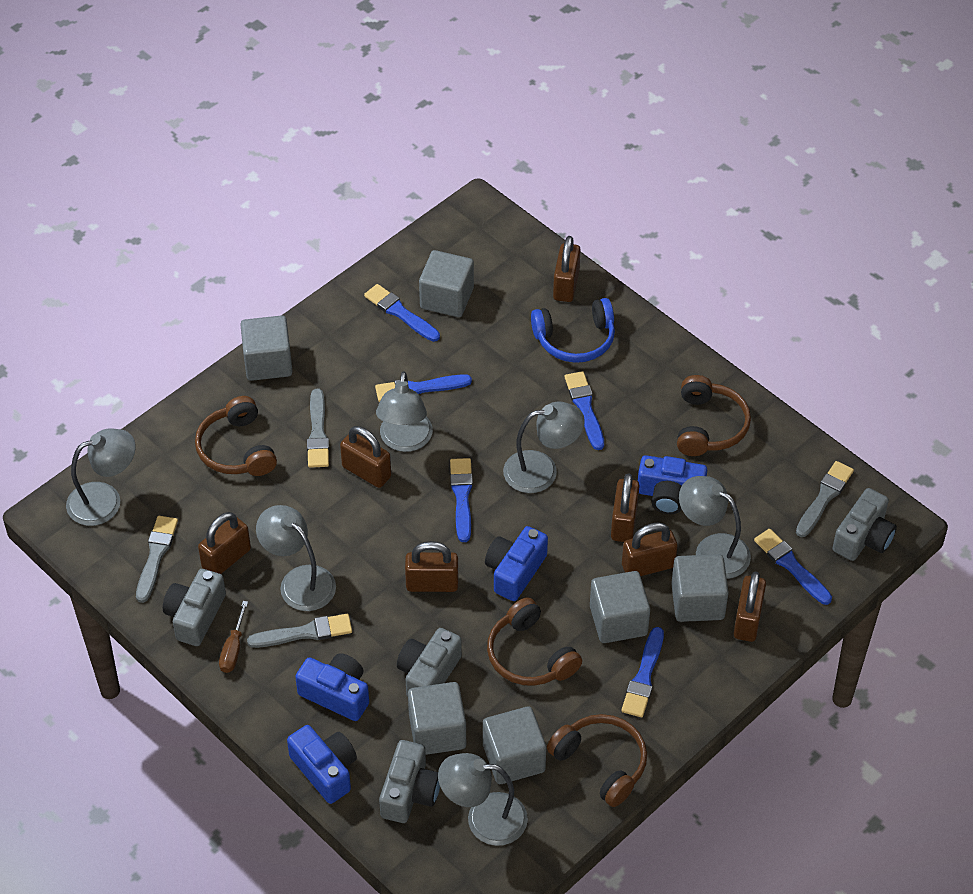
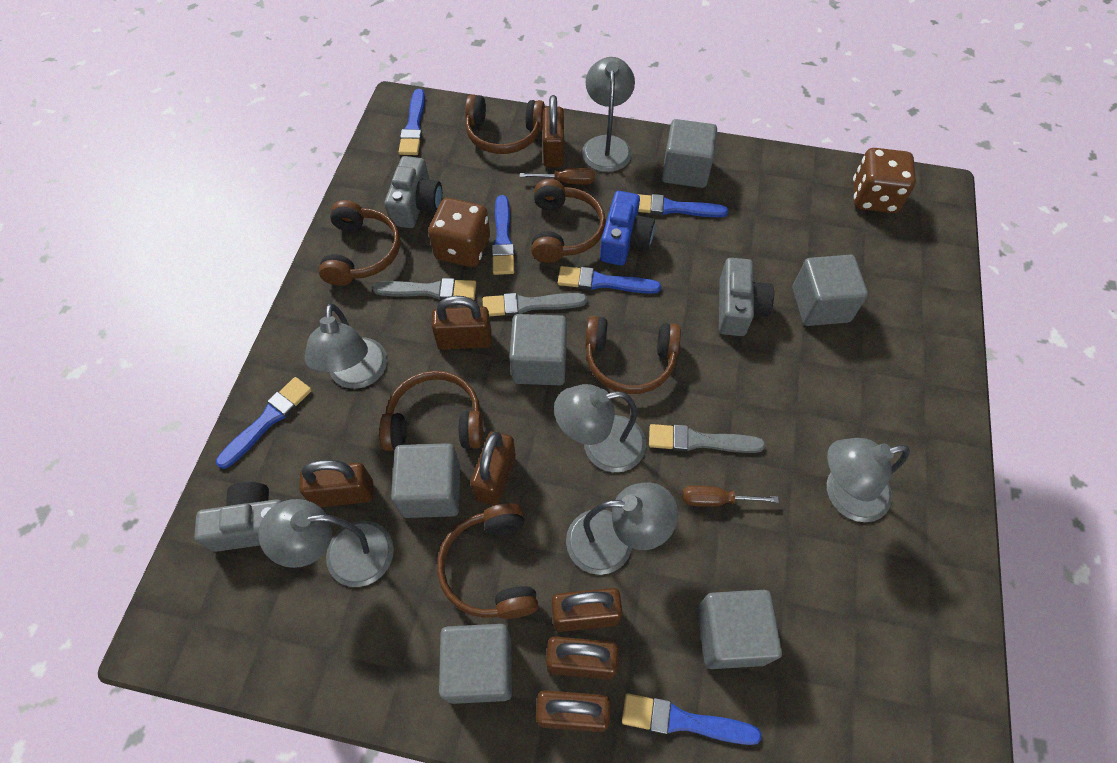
blue camera: 4 -> 1
blue headphones: 1 -> 0
brown dice: 0 -> 2
brown headphones: 4 -> 6
brown screwdriver: 1 -> 2
grey brush: 4 -> 3
grey camera: 4 -> 3

